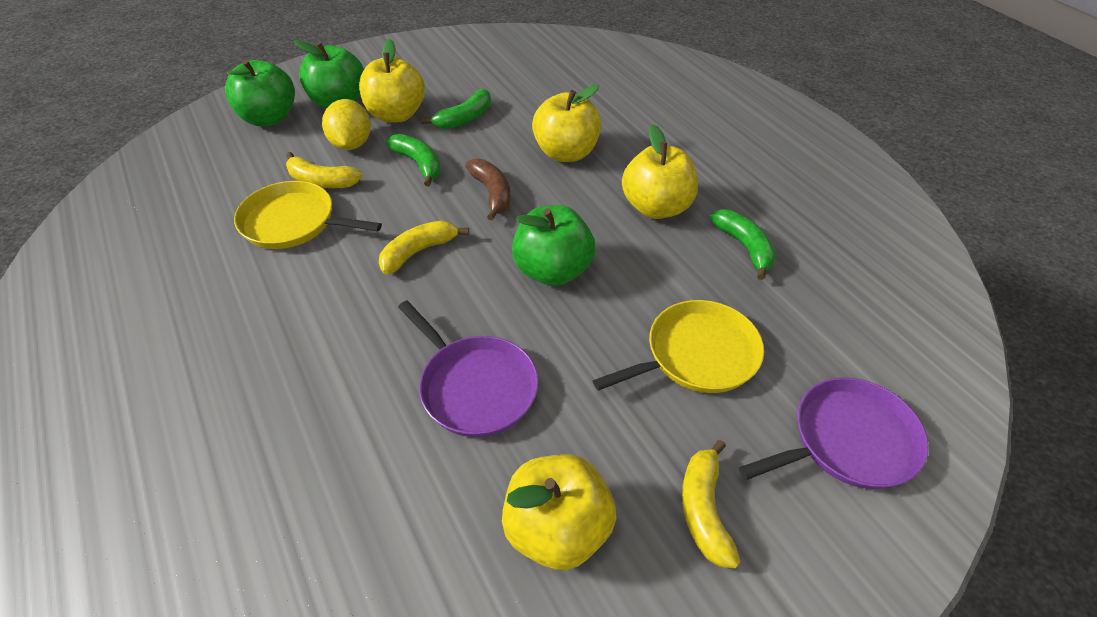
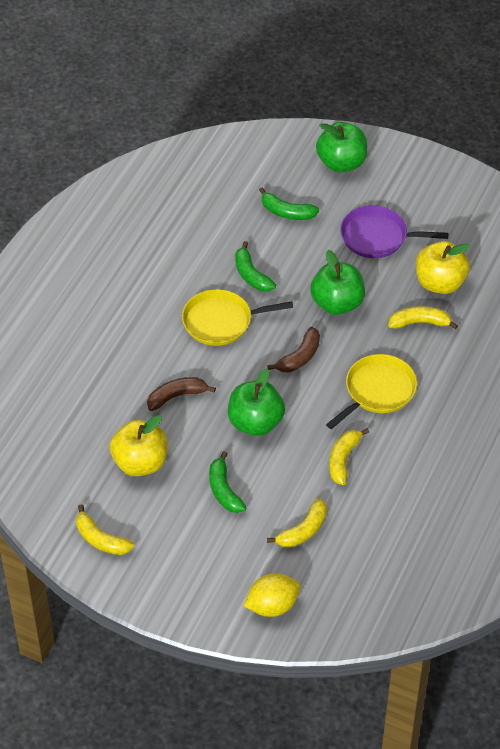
brown banana: 1 -> 2
purple pan: 2 -> 1
yellow apple: 4 -> 2
yellow banana: 3 -> 4

